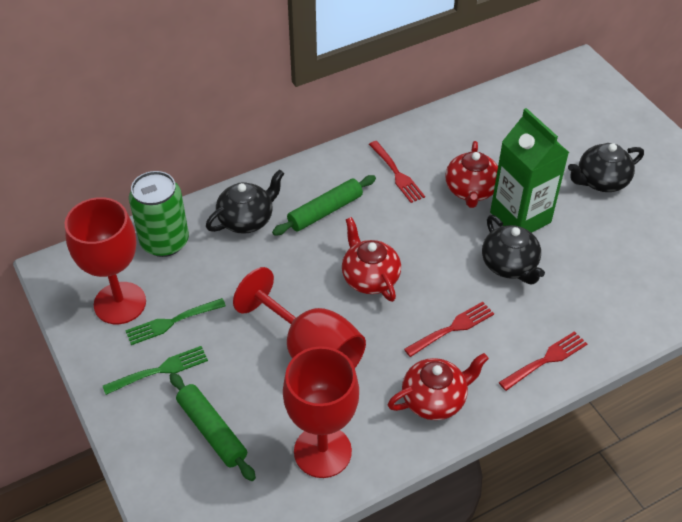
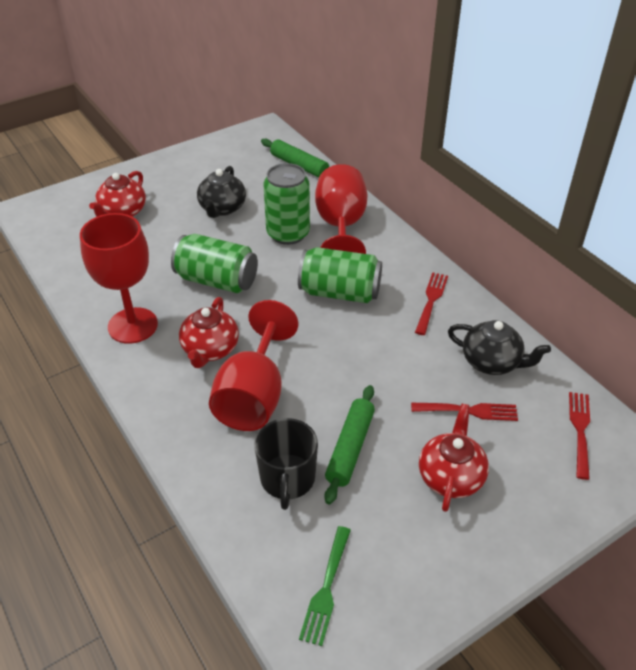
black mug: 0 -> 1
black teapot: 3 -> 2
green can: 1 -> 3
green carton: 1 -> 0
green fork: 2 -> 1

